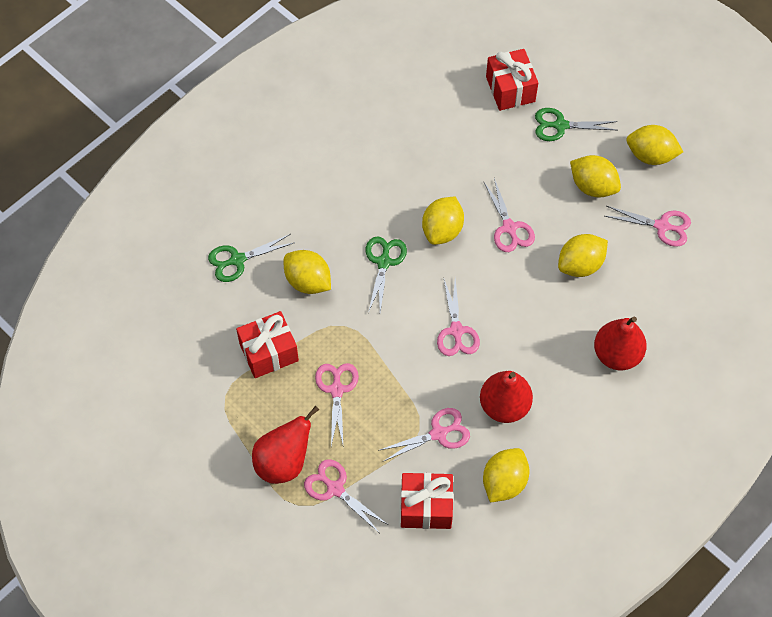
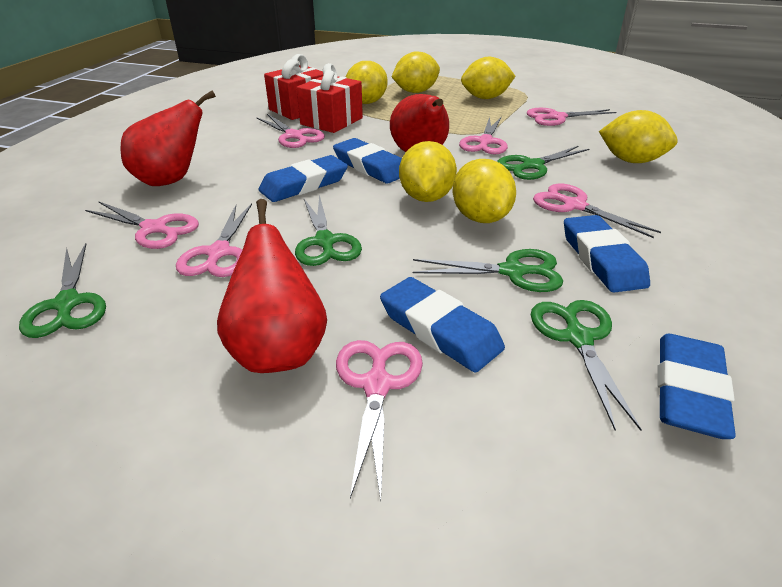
blue eraser: 0 -> 5
green scissors: 3 -> 5
pink scissors: 6 -> 7
red gift: 3 -> 2

